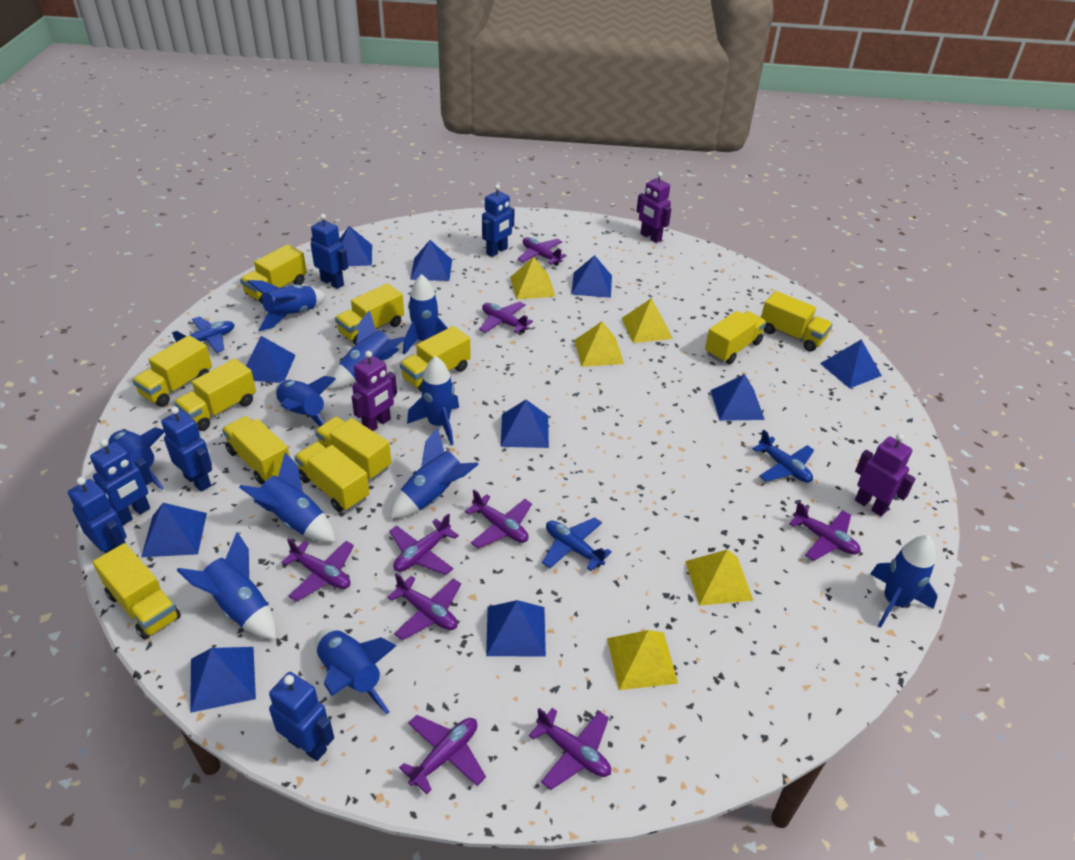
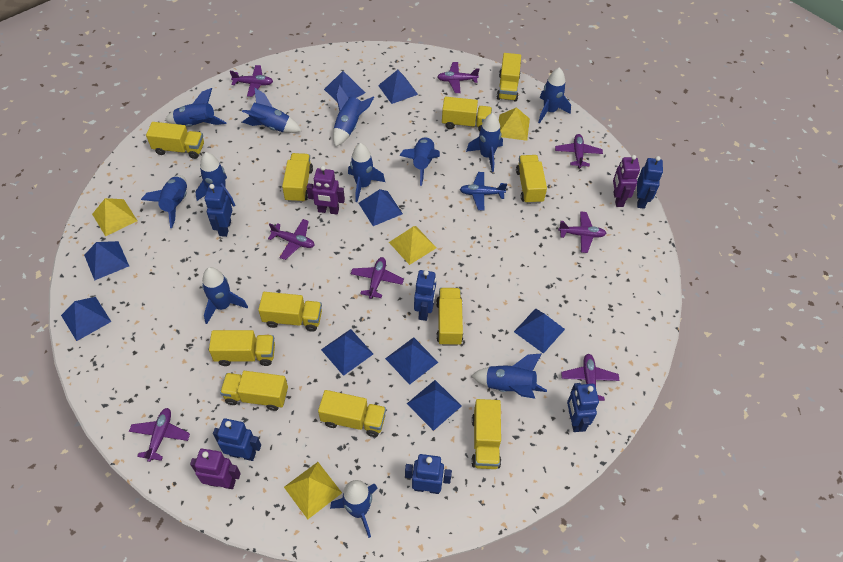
blue plane: 3 -> 1
blue pyramid: 10 -> 9
blue rocket: 11 -> 12
purple plane: 9 -> 8
yellow pyramid: 5 -> 4

